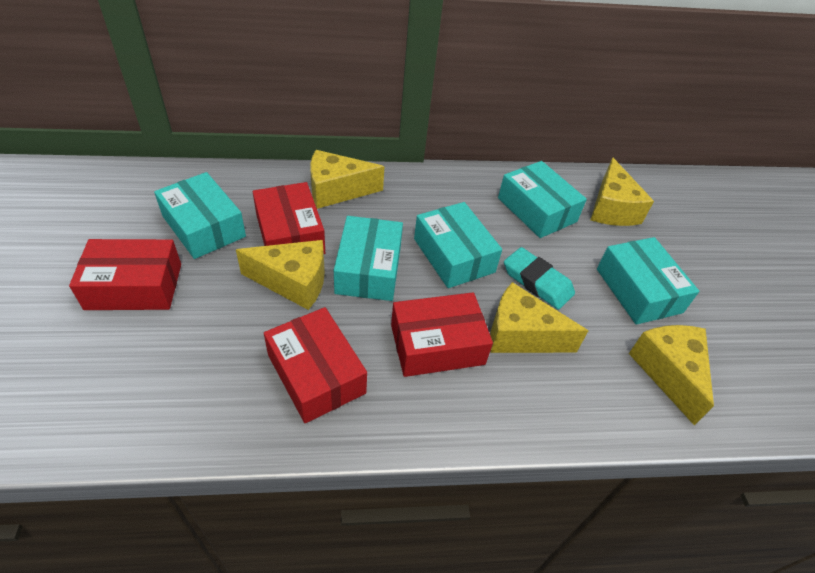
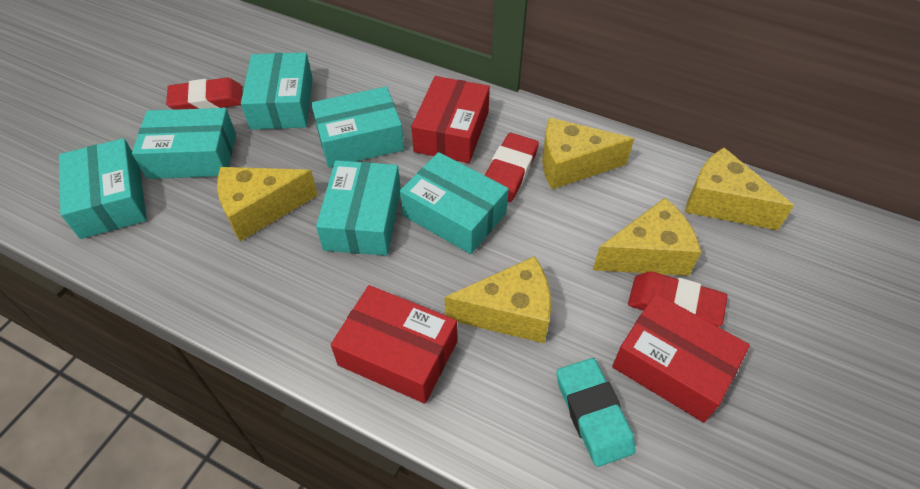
red box: 4 -> 3
red eraser: 0 -> 3
turquoise box: 5 -> 6

